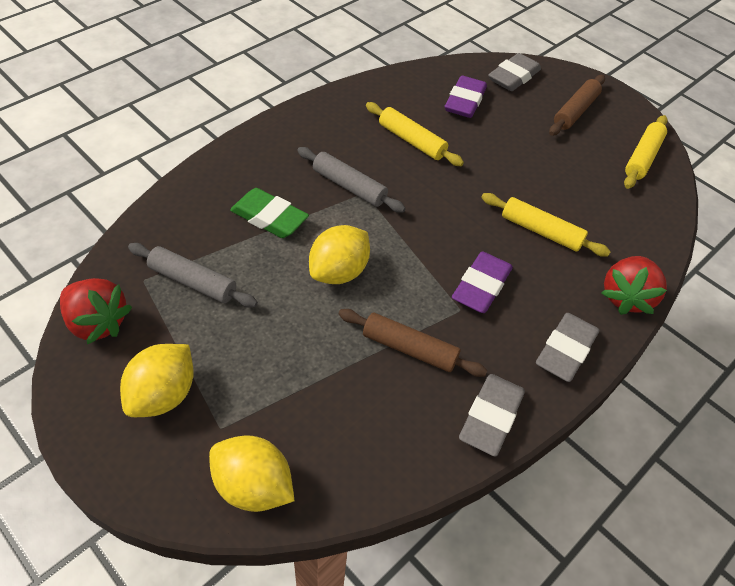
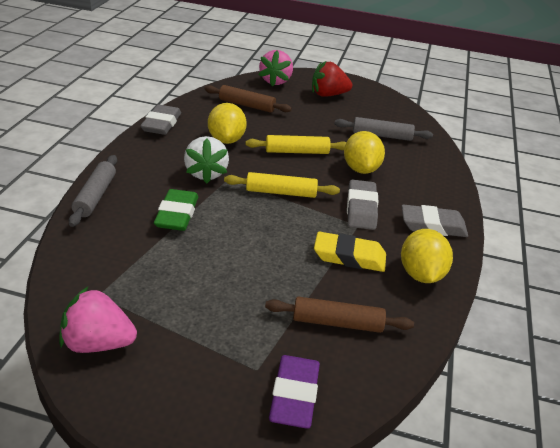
pink strawberry: 0 -> 2
purple eraser: 2 -> 1
red strawberry: 2 -> 1
white strawberry: 0 -> 1
yellow eraser: 0 -> 1
yellow rolling pin: 3 -> 2

